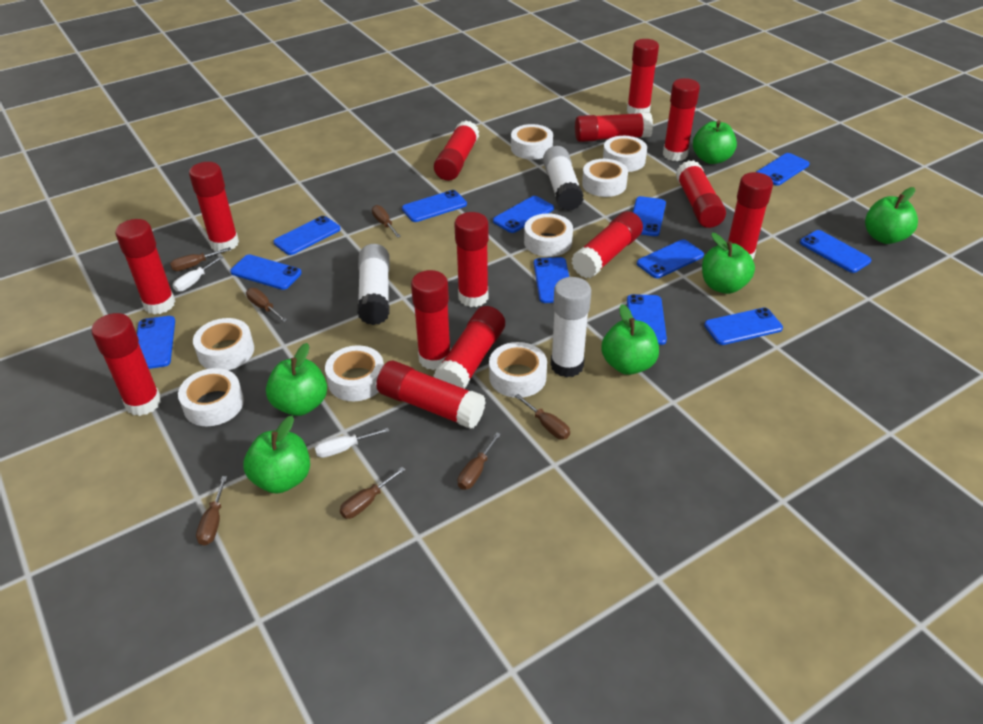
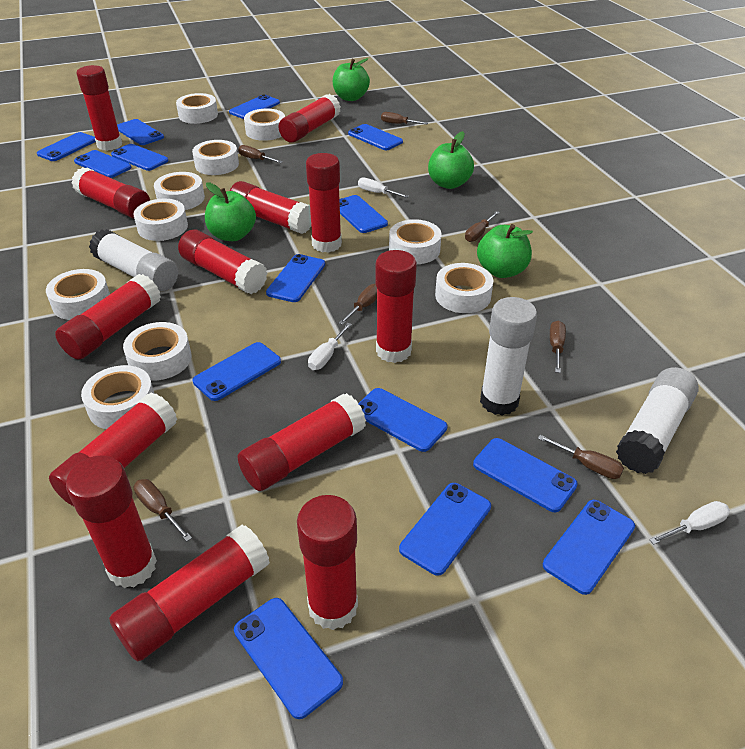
blue phone: 12 -> 14
green apple: 6 -> 4
red glue stick: 14 -> 13
white screwdriver: 2 -> 3
white tape: 8 -> 10

